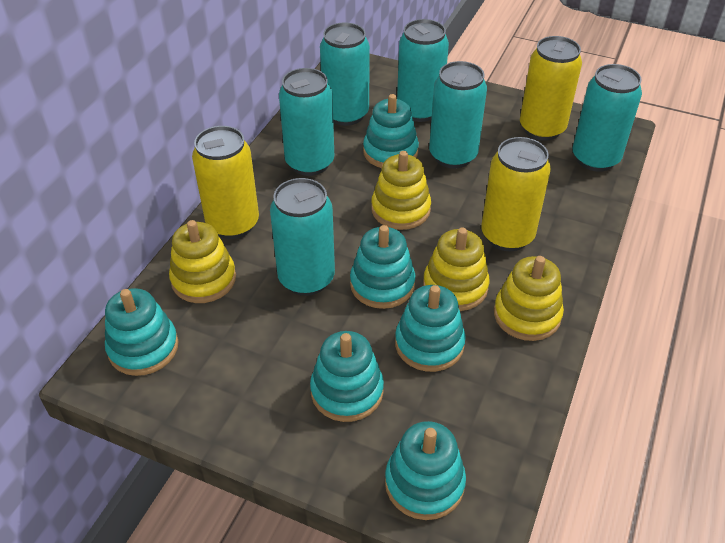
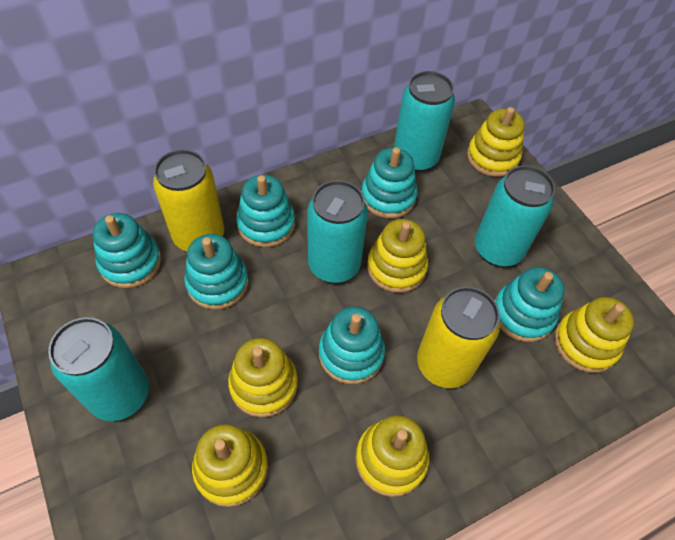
turquoise can: 6 -> 4
yellow can: 3 -> 2
yellow stacking toy: 4 -> 6

